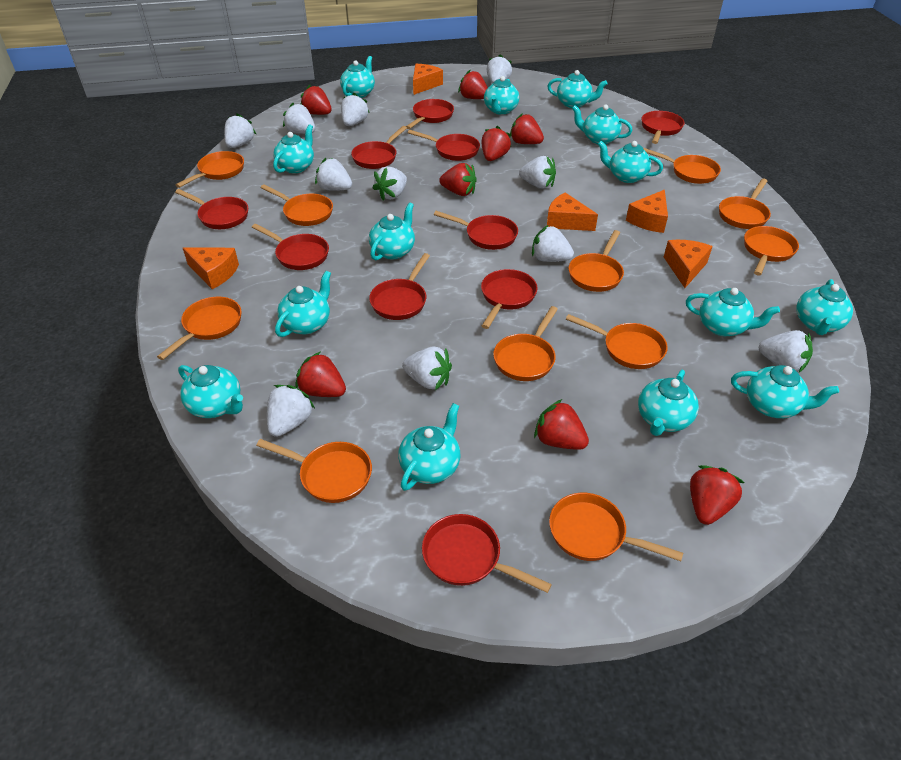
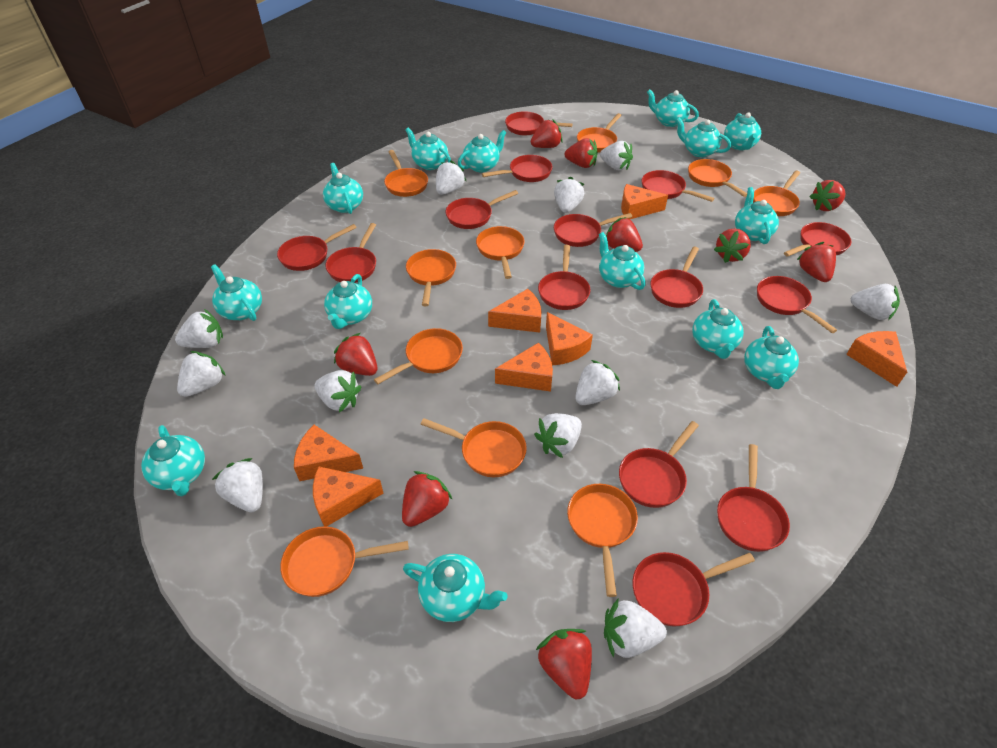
orange cheese: 5 -> 7
orange pan: 11 -> 10
red pan: 10 -> 14
red strawberry: 8 -> 9

